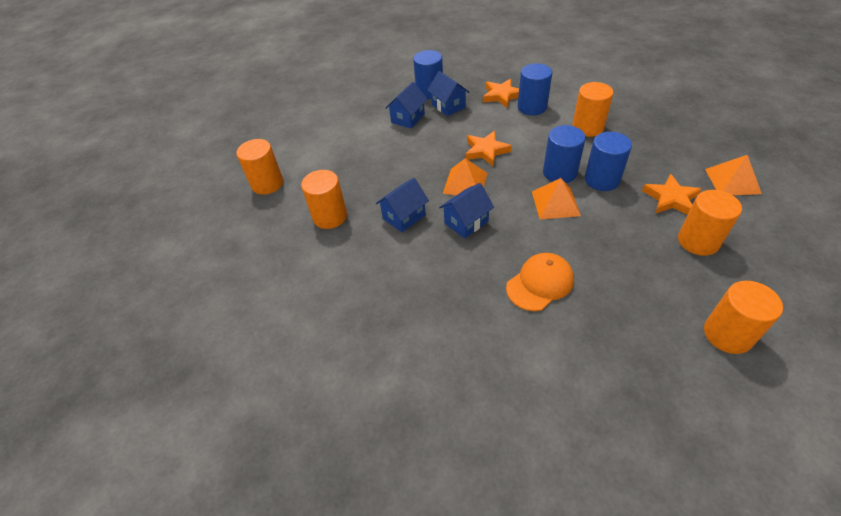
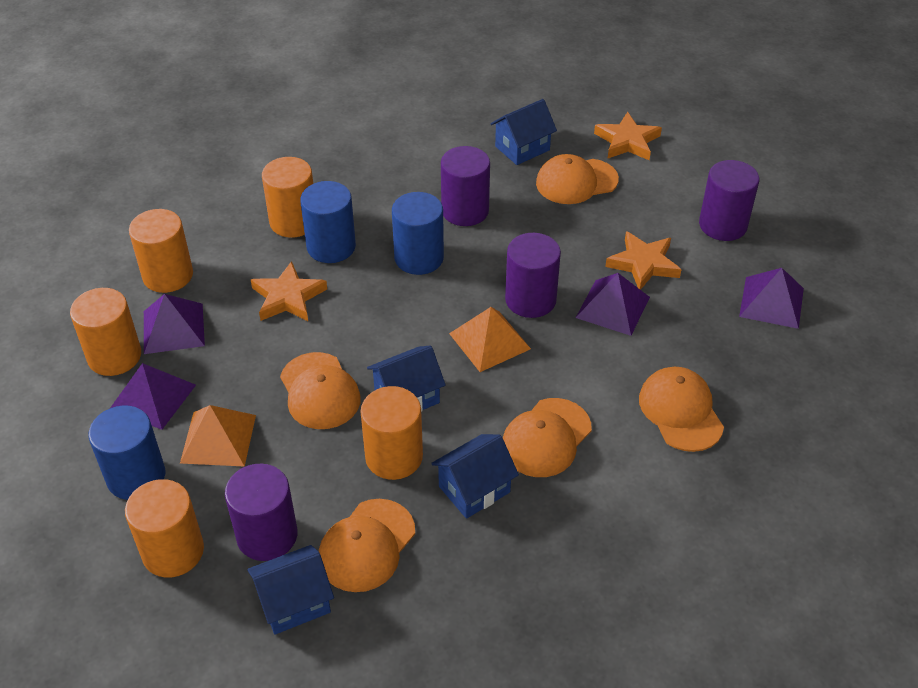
blue cylinder: 4 -> 3
orange cap: 1 -> 5
orange pyramid: 3 -> 2
purple cylinder: 0 -> 4
purple pyramid: 0 -> 4

